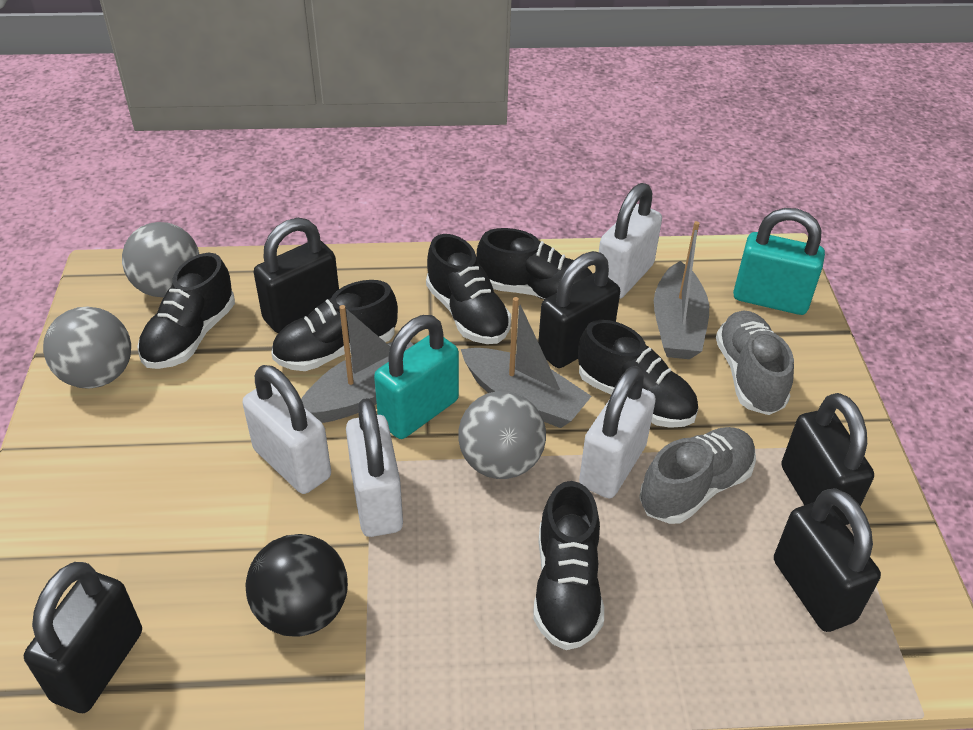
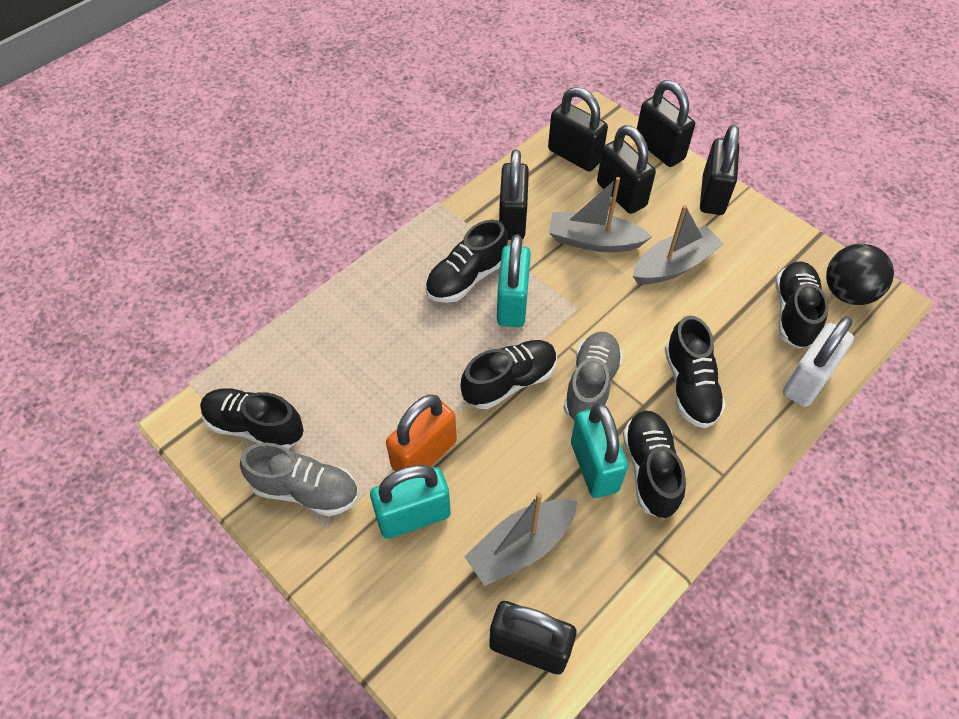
black padlock: 5 -> 6
grey ball: 3 -> 0
orange padlock: 0 -> 1
turquoise padlock: 2 -> 3
white padlock: 4 -> 1

